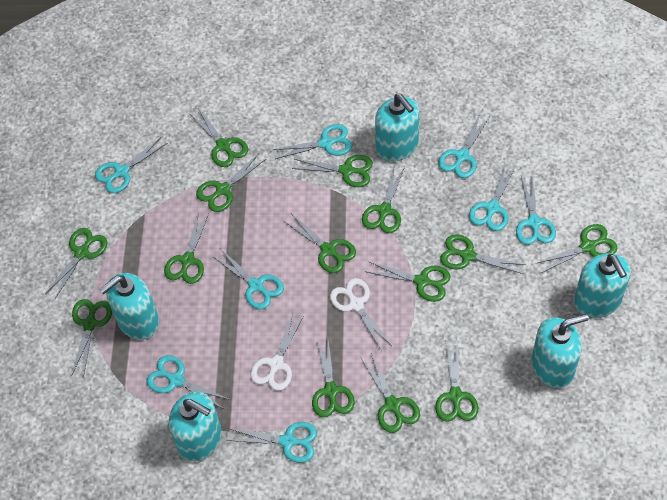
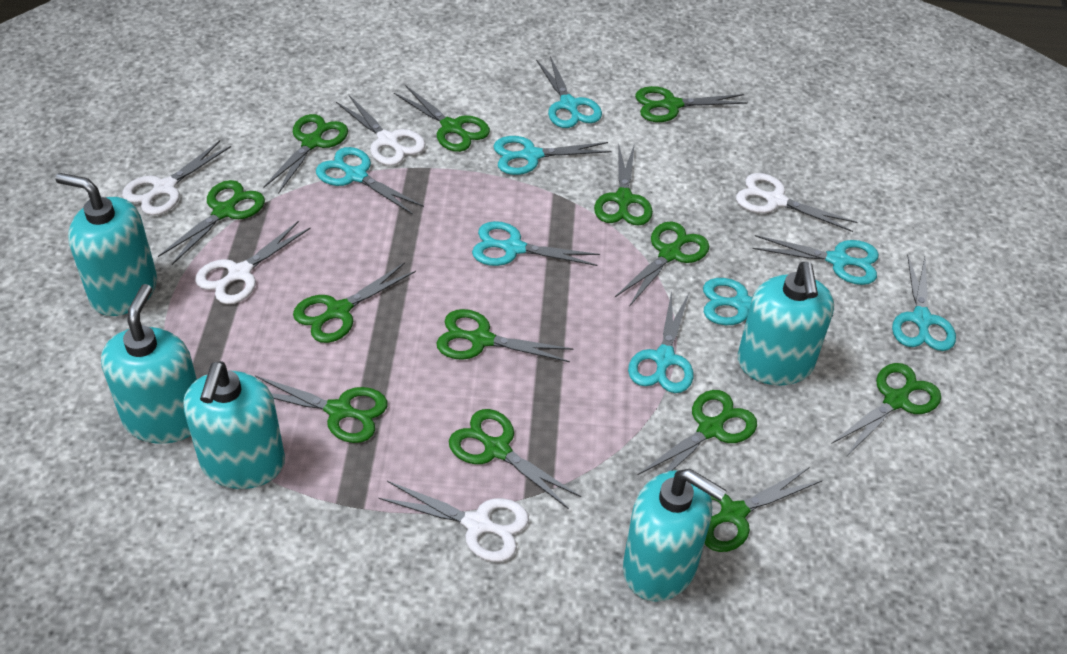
green scissors: 14 -> 13
white scissors: 2 -> 5

